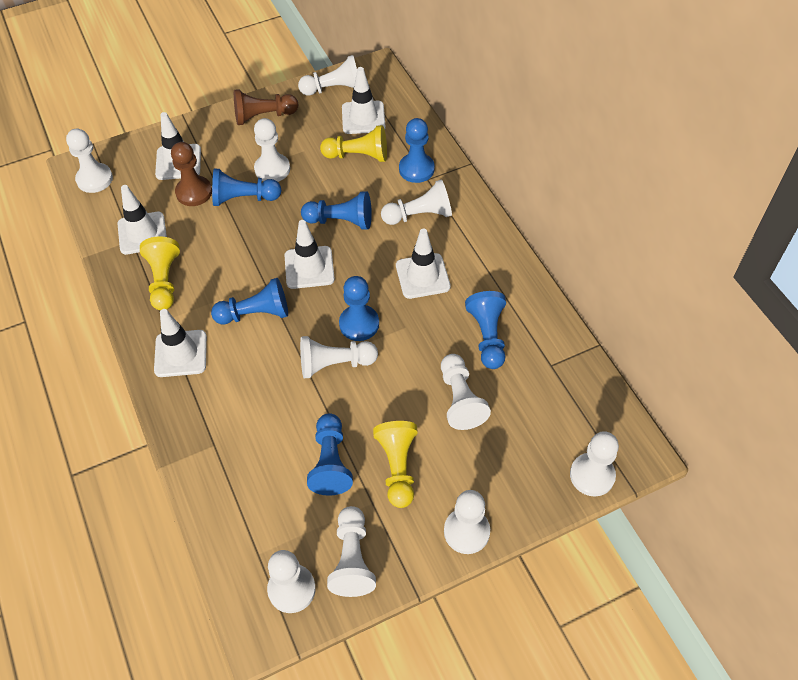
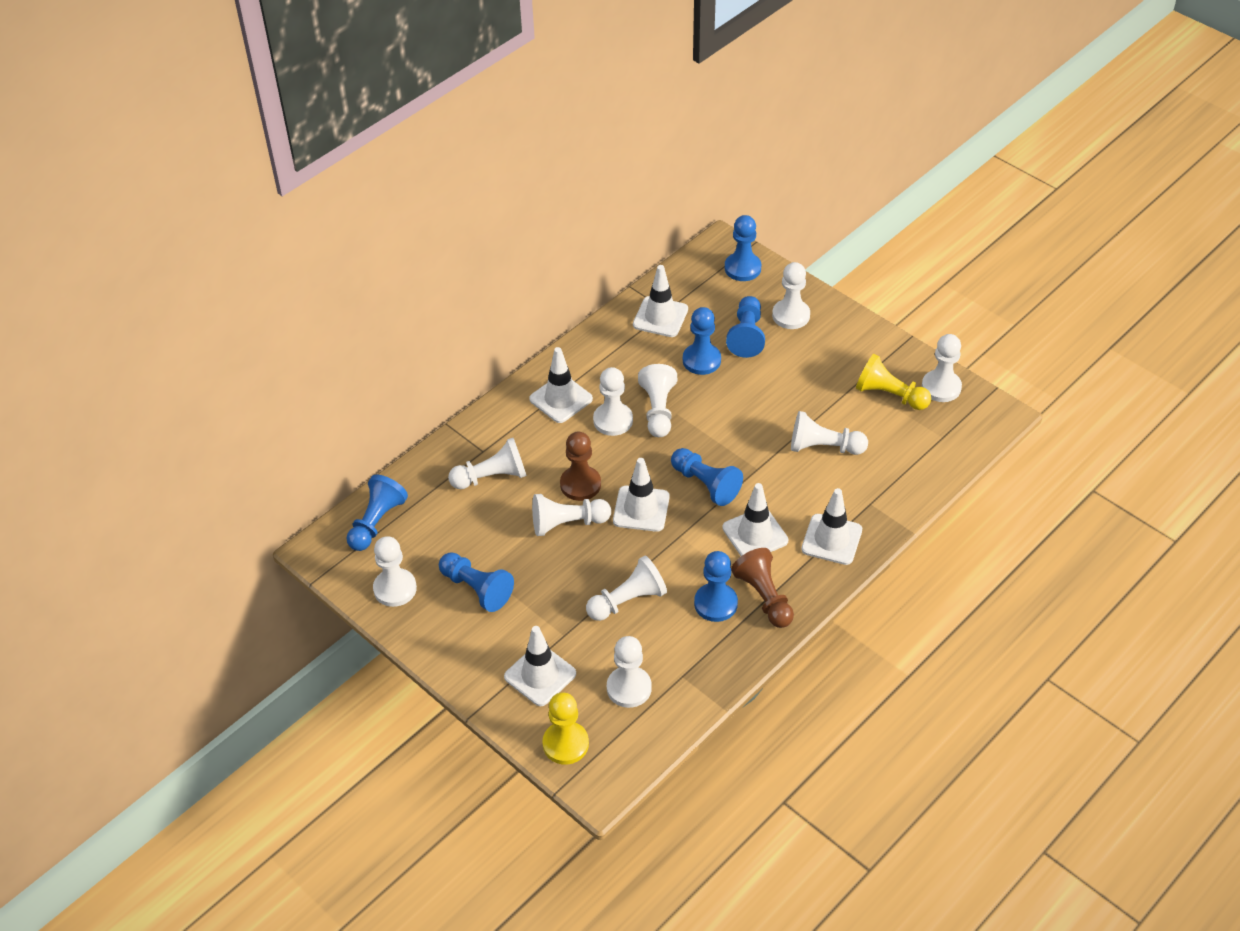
yellow pawn: 3 -> 2

